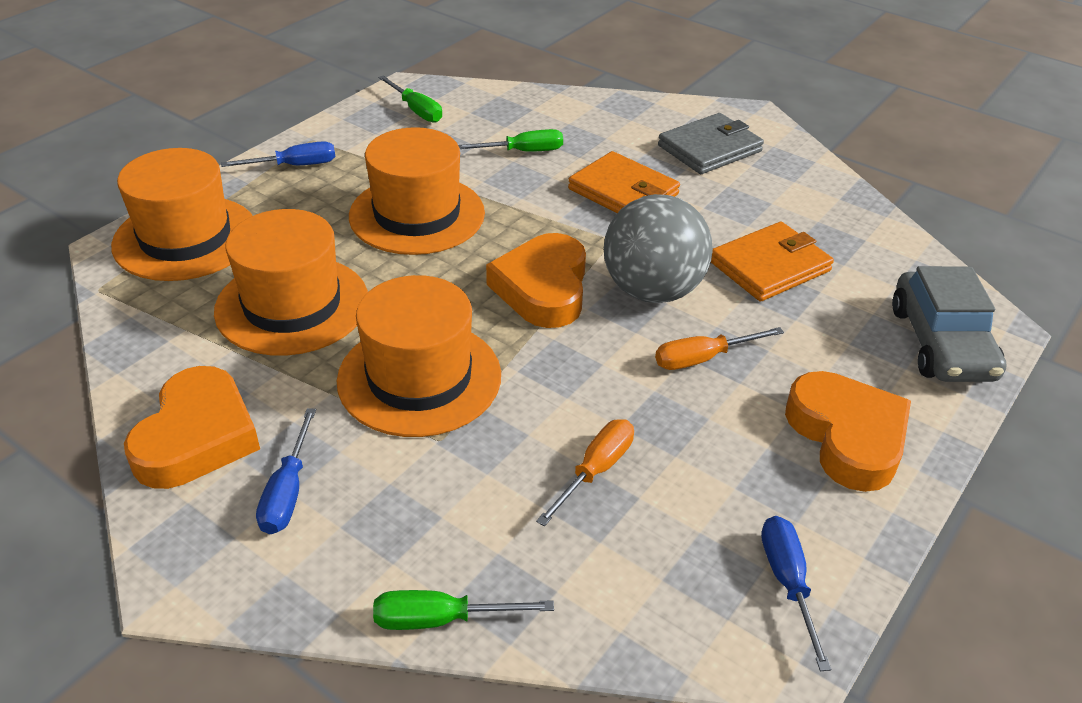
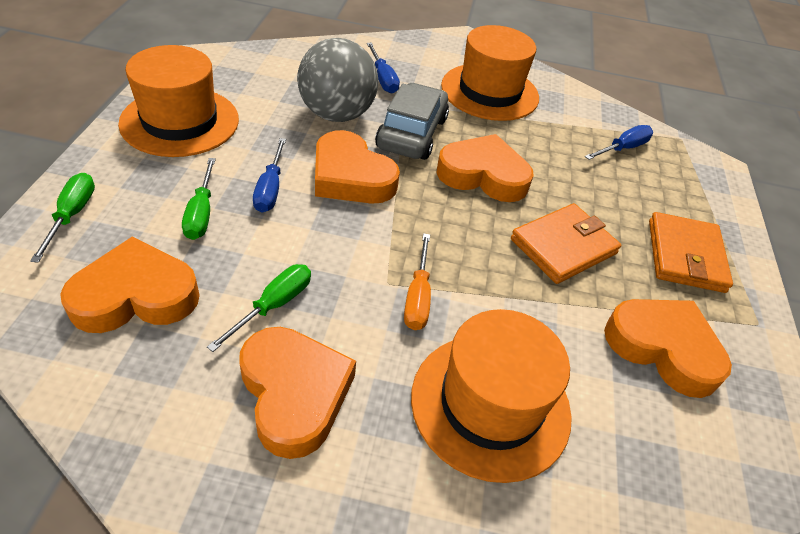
grey wallet: 1 -> 0
orange hat: 4 -> 3
orange heart: 3 -> 5
orange screwdriver: 2 -> 1

